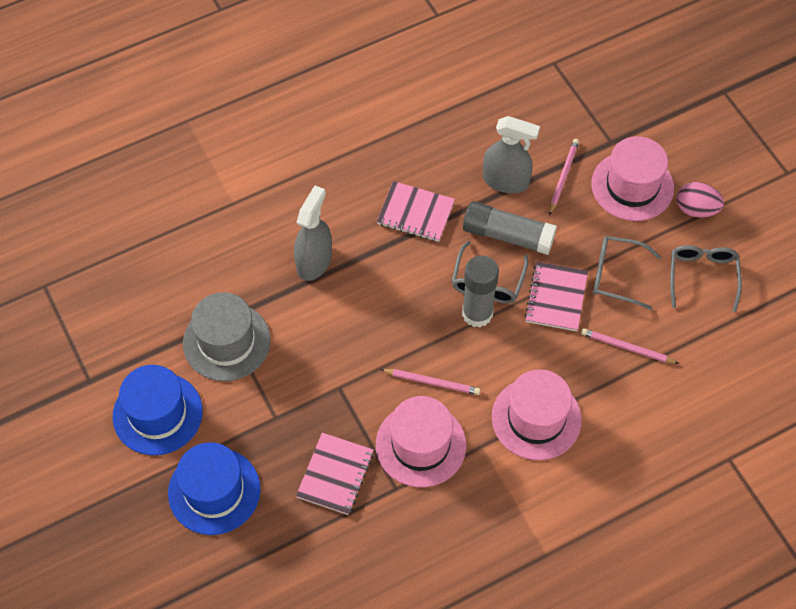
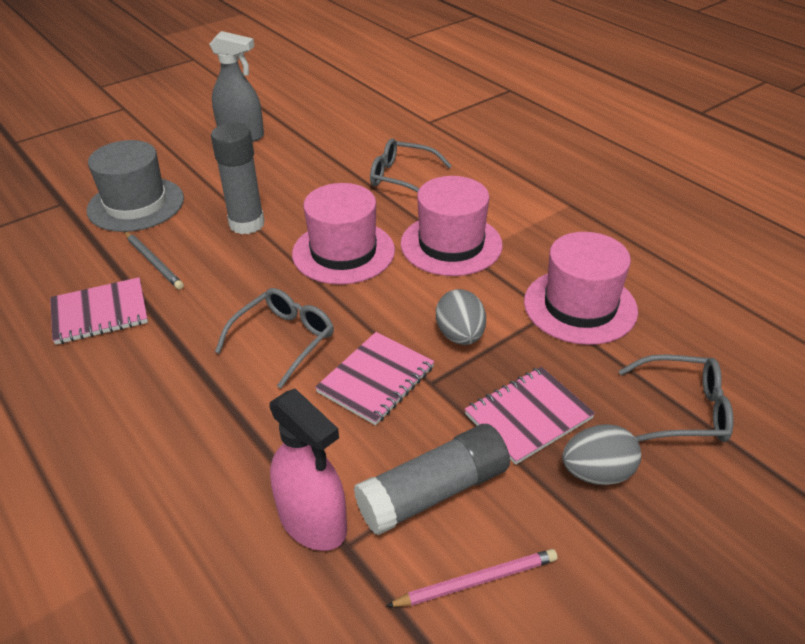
blue hat: 2 -> 0
grey egg: 0 -> 2
grey pencil: 0 -> 1
grey spray bottle: 2 -> 1
pink egg: 1 -> 0
pink pencil: 3 -> 1
pink spray bottle: 0 -> 1

